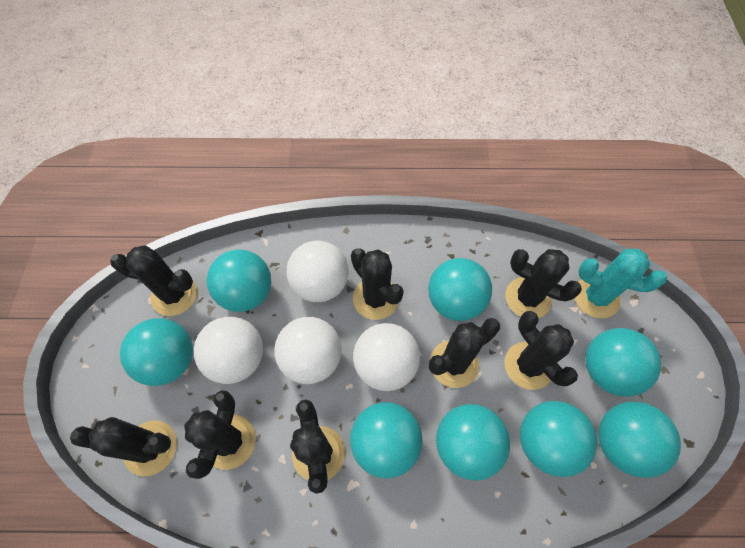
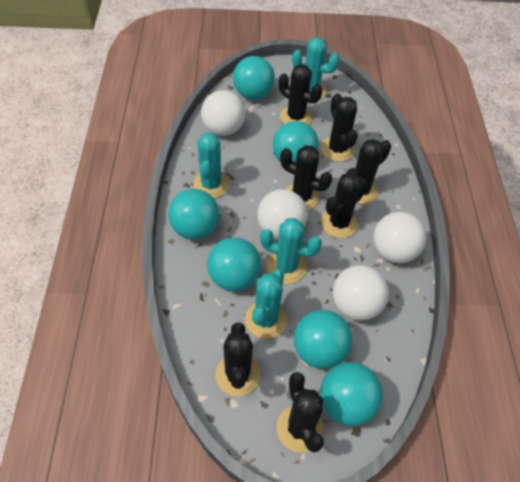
black cactus: 8 -> 7
turquoise ball: 8 -> 6
turquoise cactus: 1 -> 4

